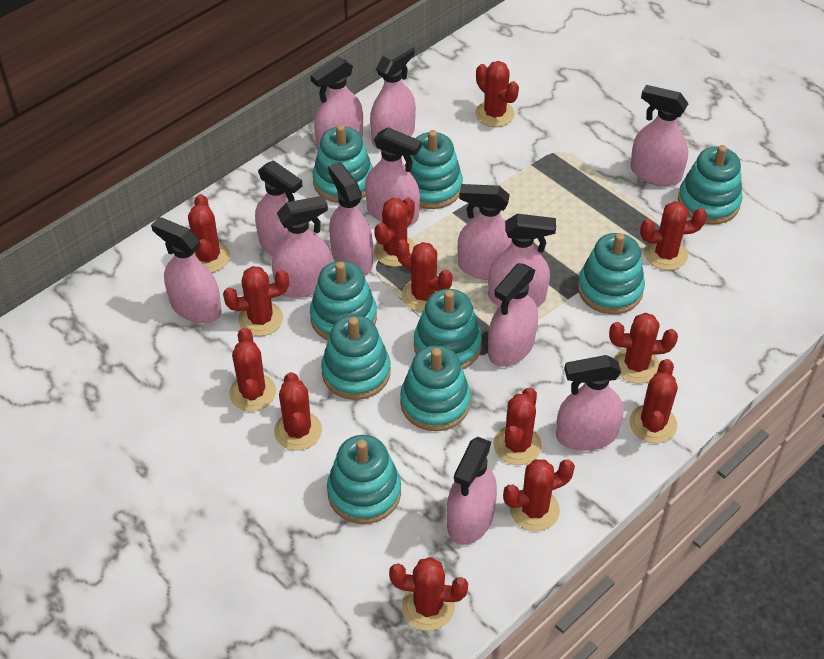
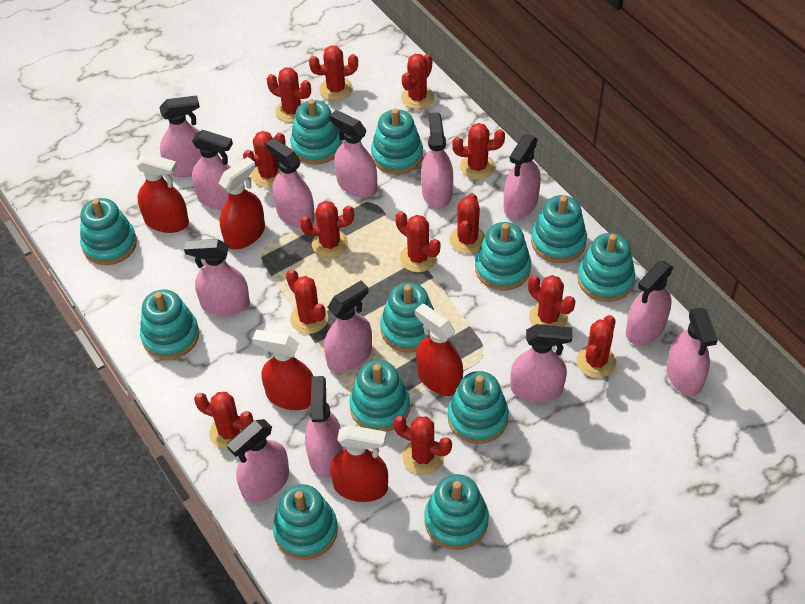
red spray bottle: 0 -> 5
turquoise stacking toy: 9 -> 12

